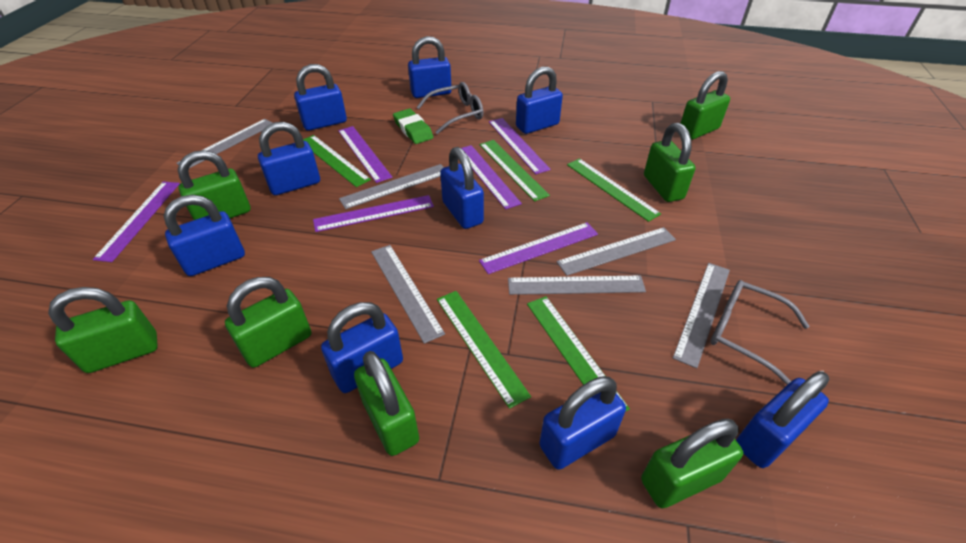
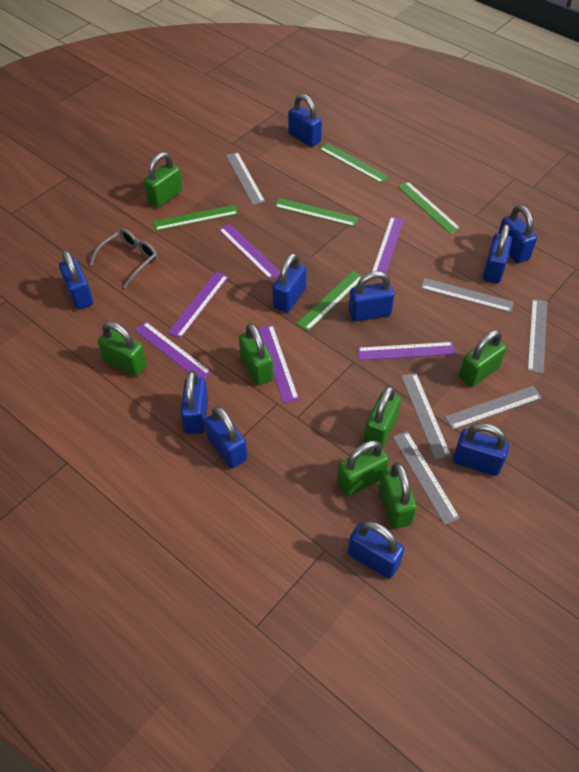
blue padlock: 9 -> 10
green eraser: 1 -> 0
grey glasses: 2 -> 1

